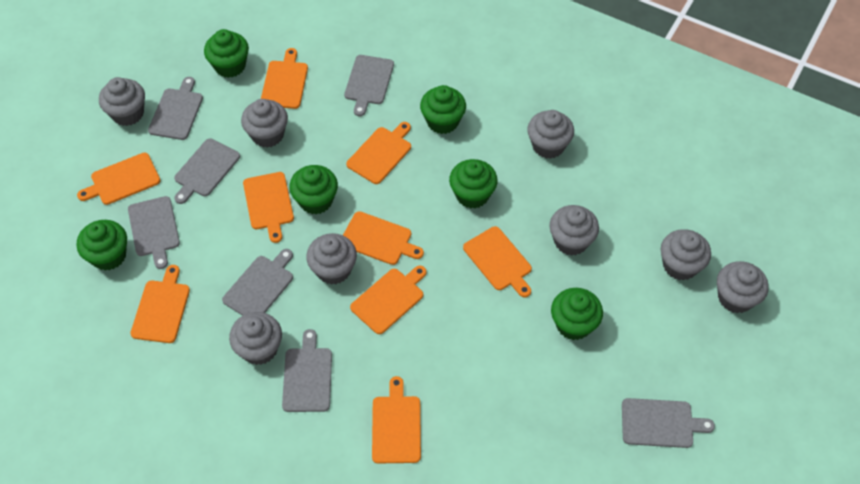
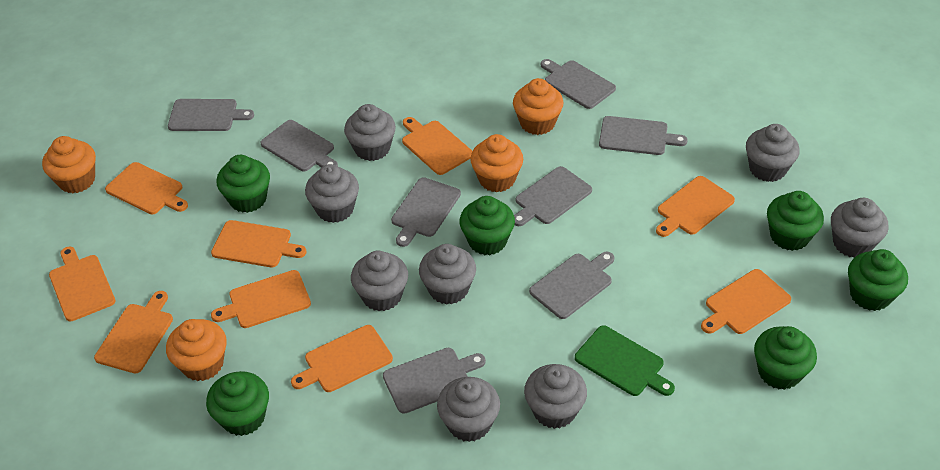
green cutting board: 0 -> 1
grey cutting board: 7 -> 8
orange cupcake: 0 -> 4

